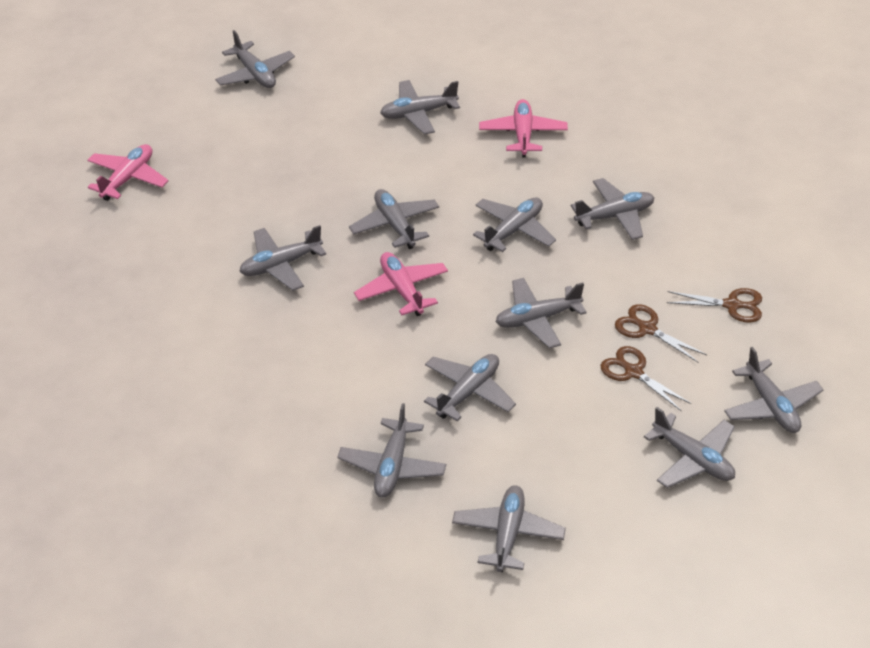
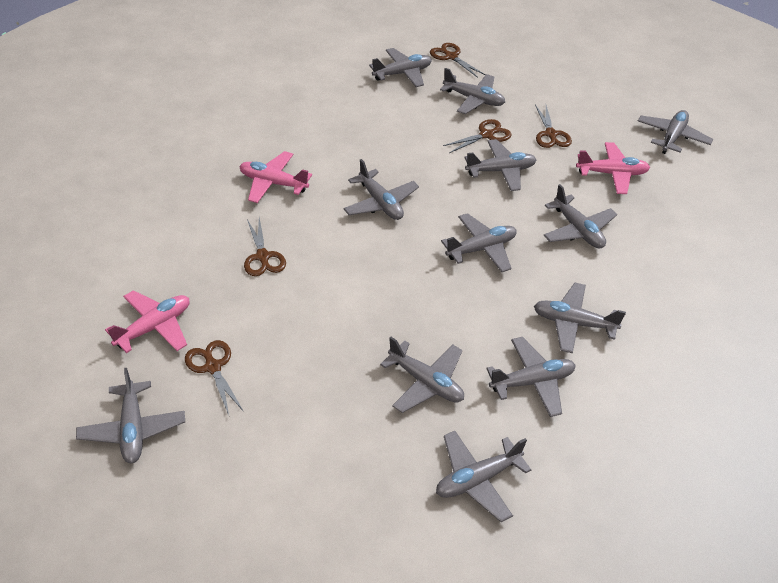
brown scissors: 3 -> 5

